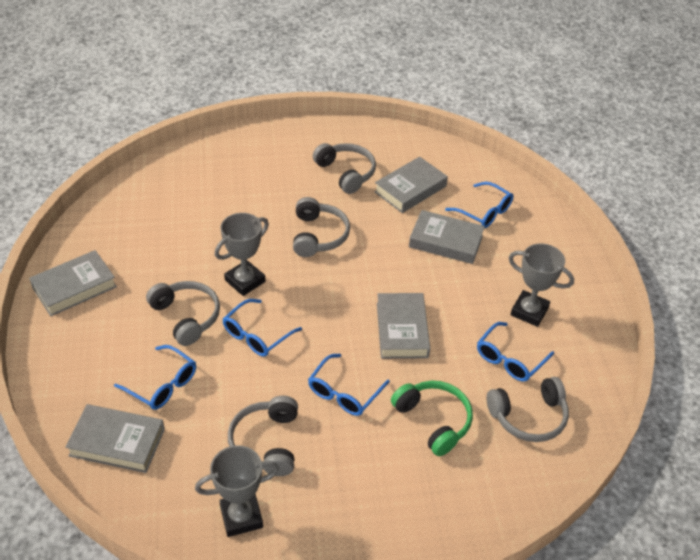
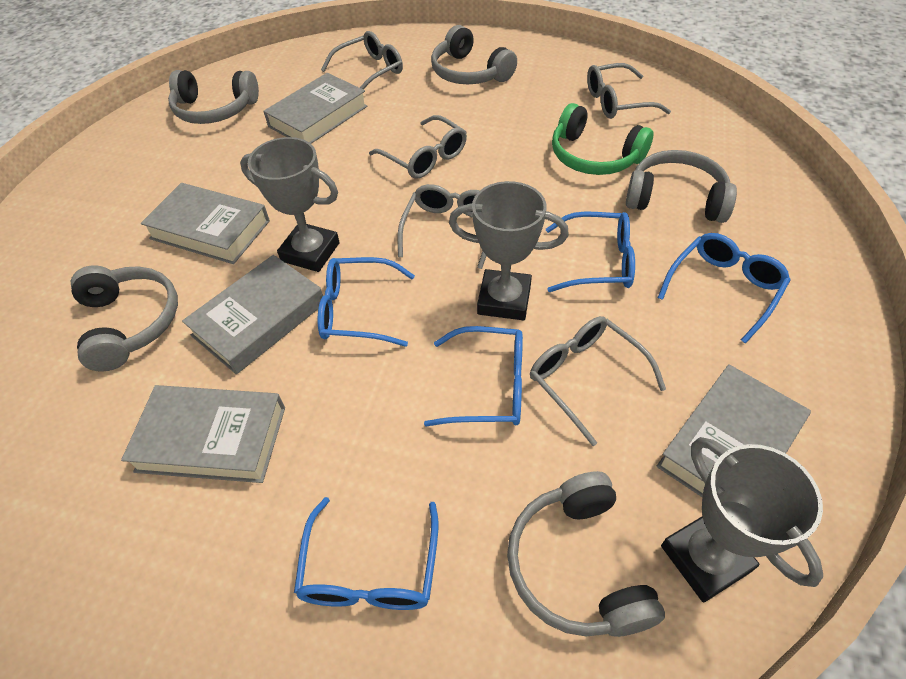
grey glasses: 0 -> 5

